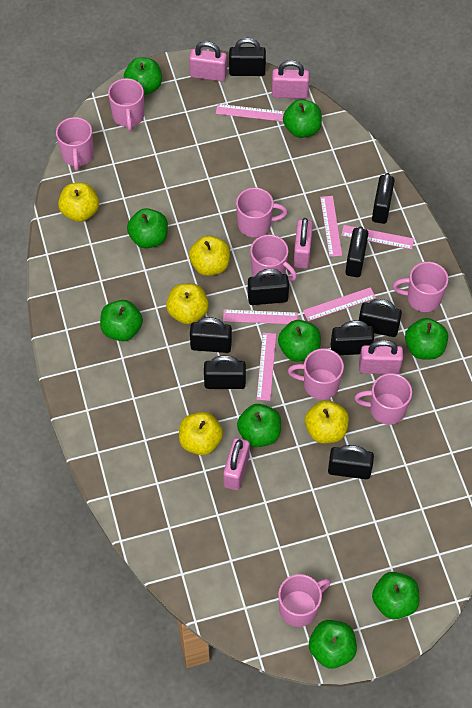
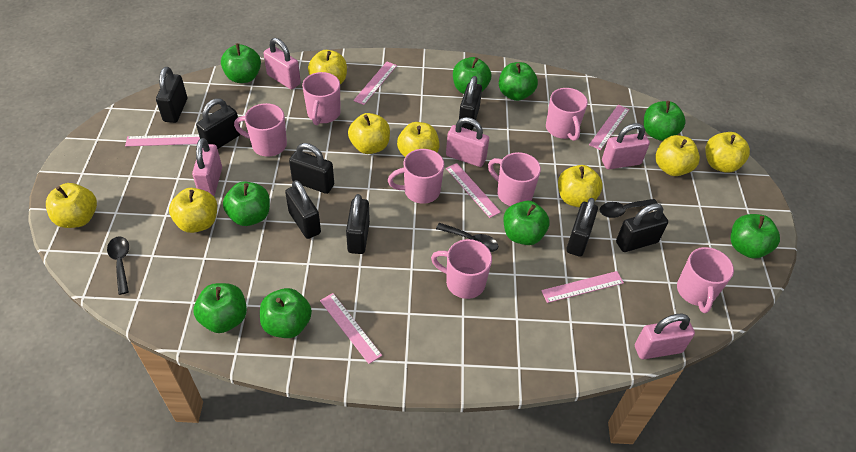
black padlock: 9 -> 8
black spoon: 0 -> 3
pink mug: 8 -> 7
yellow apple: 5 -> 8

